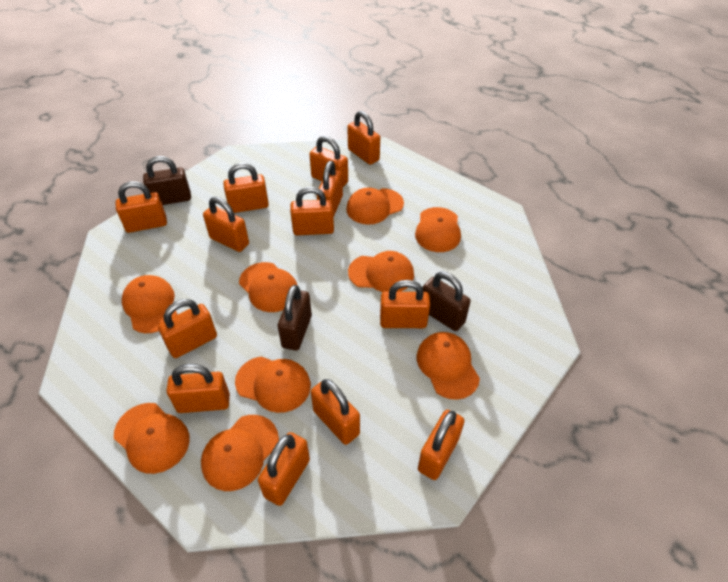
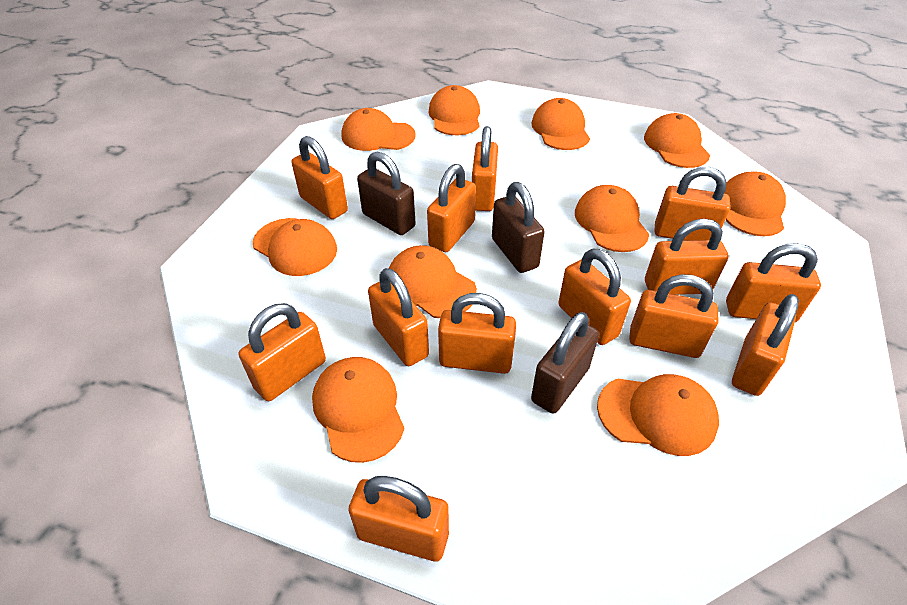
orange cap: 9 -> 10

